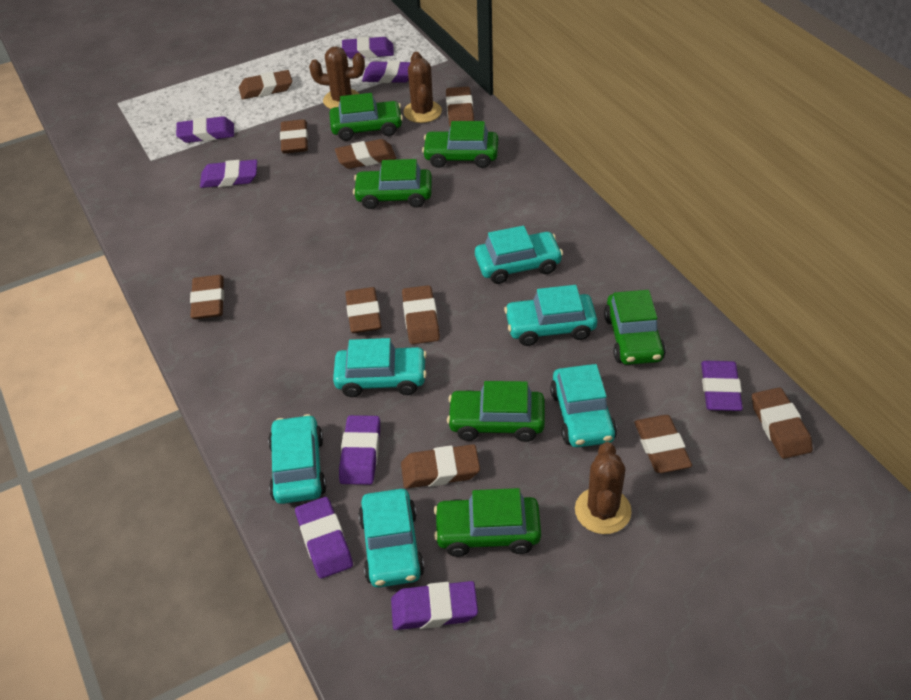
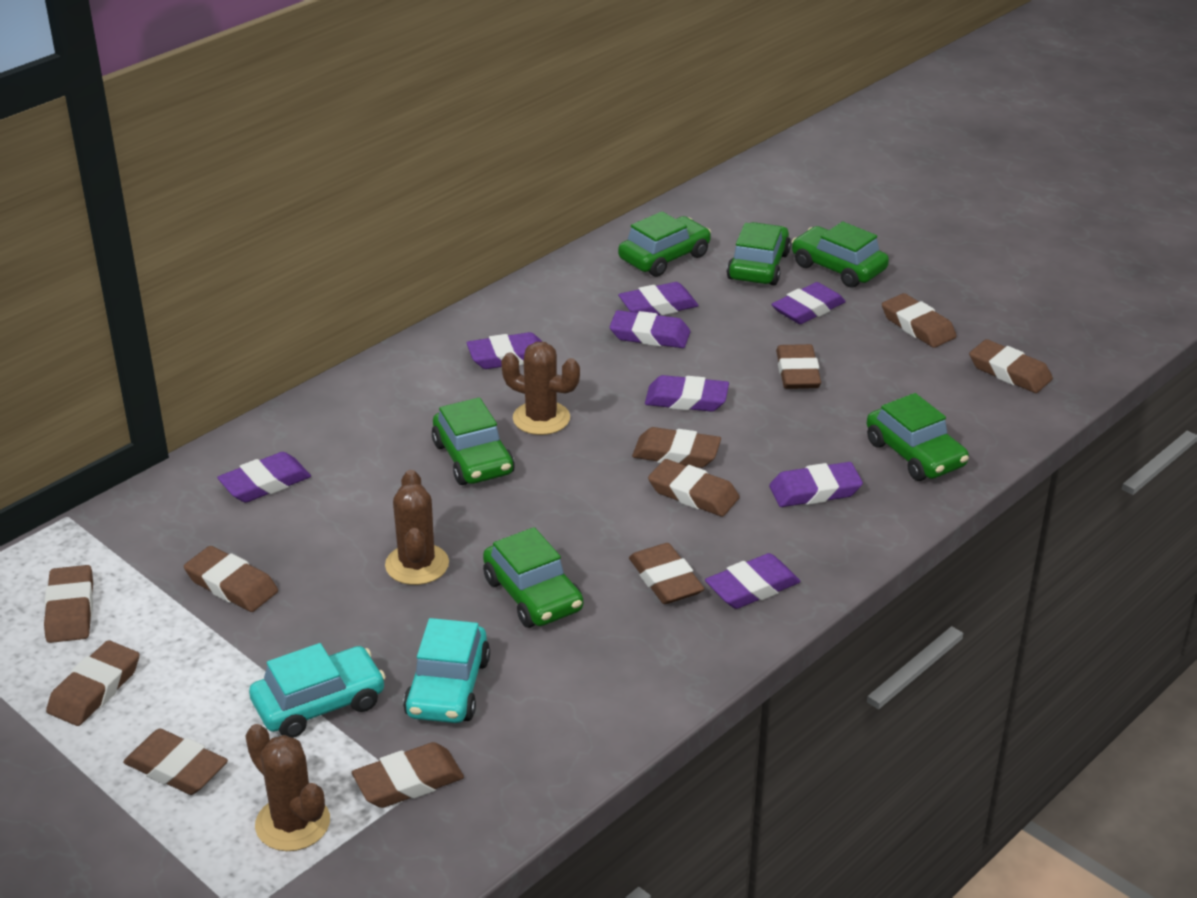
brown eraser: 10 -> 11
turquoise car: 6 -> 2

